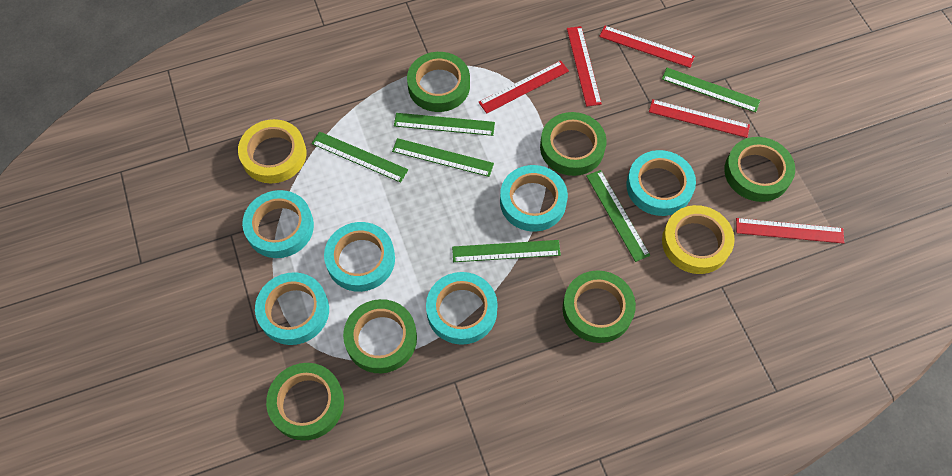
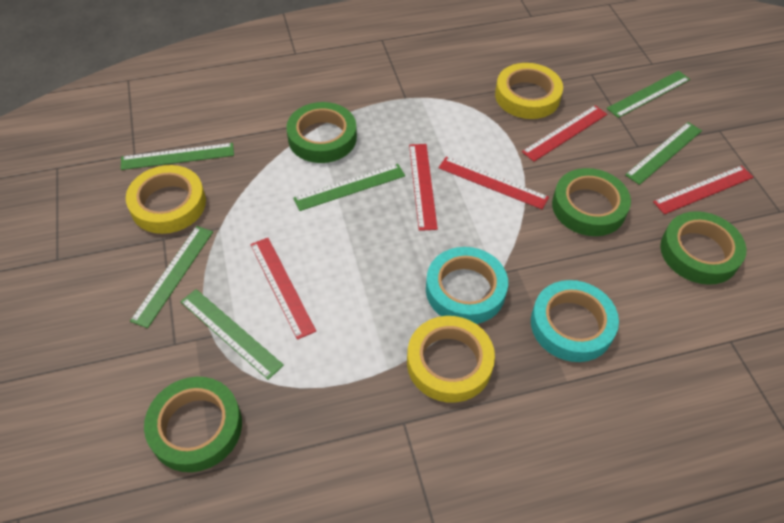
green tape: 6 -> 4
turquoise tape: 6 -> 2
yellow tape: 2 -> 3

